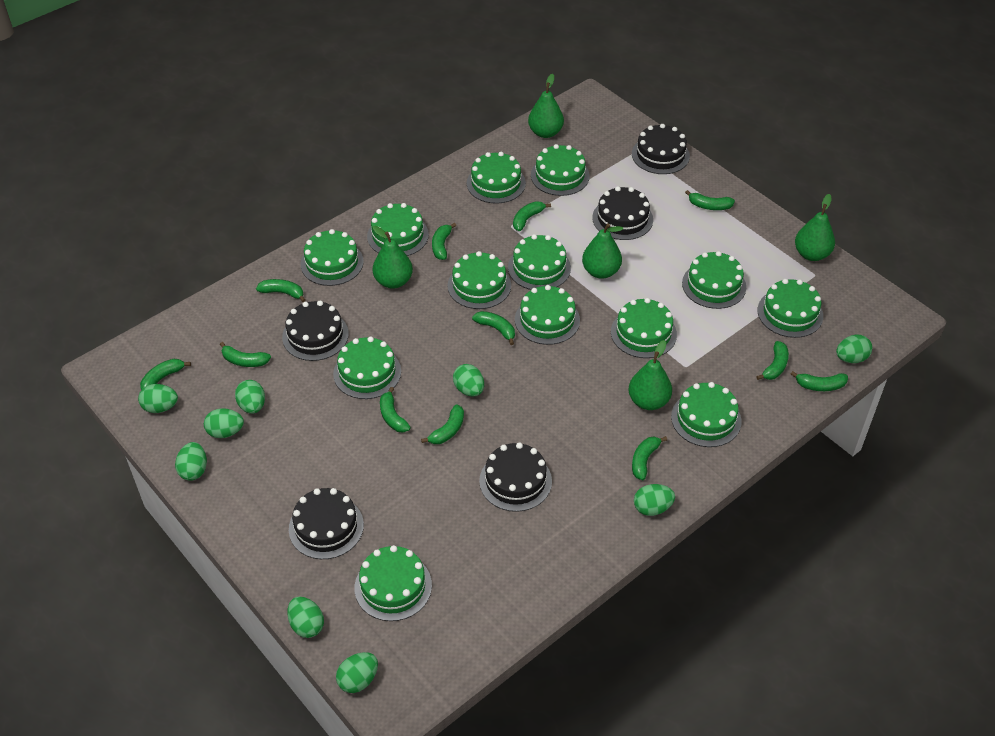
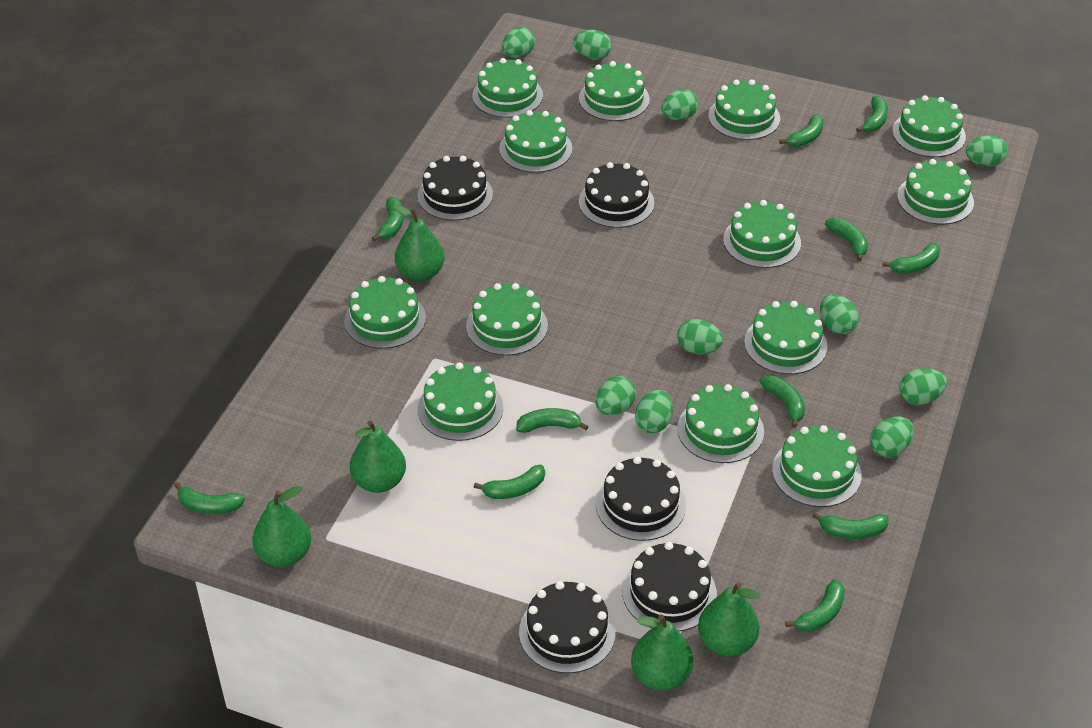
green banana: 12 -> 11
green egg: 9 -> 10

